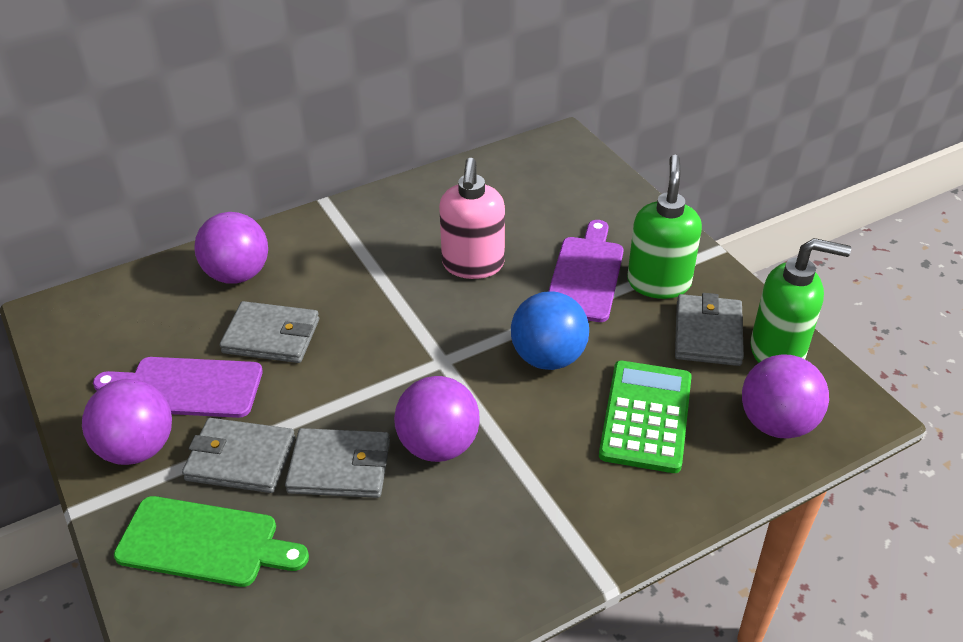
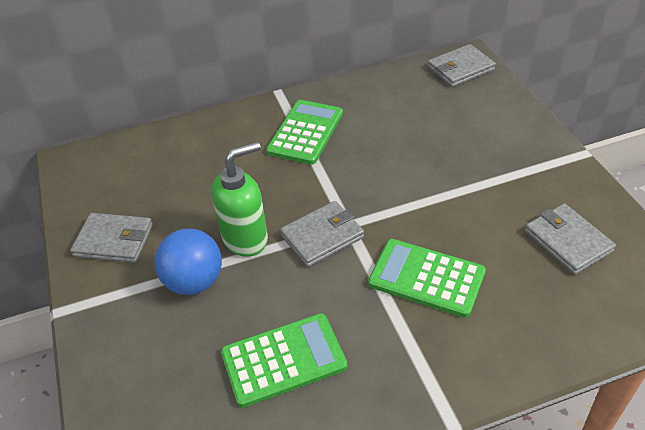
green calculator: 1 -> 3
green cutting board: 1 -> 0
green soap dispenser: 2 -> 1
pink soap dispenser: 1 -> 0
purple ball: 4 -> 0
purple cutting board: 2 -> 0

